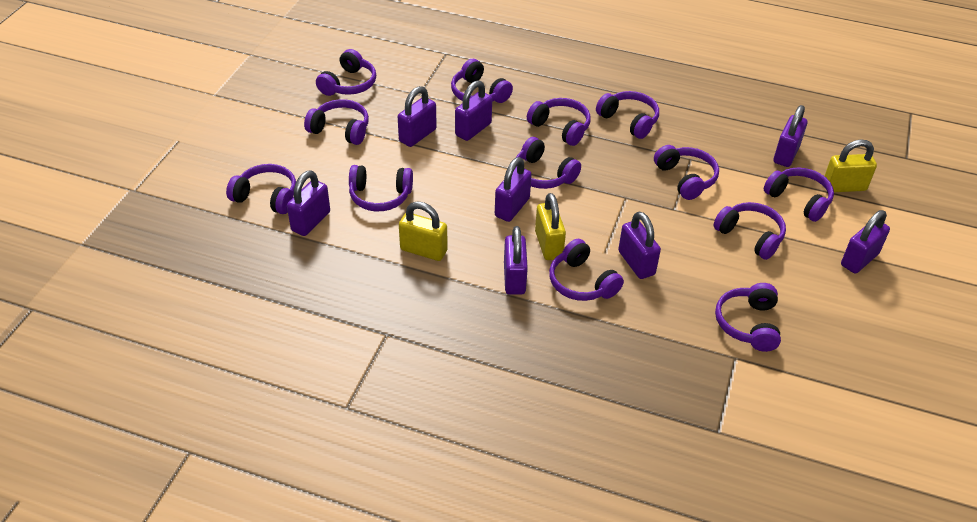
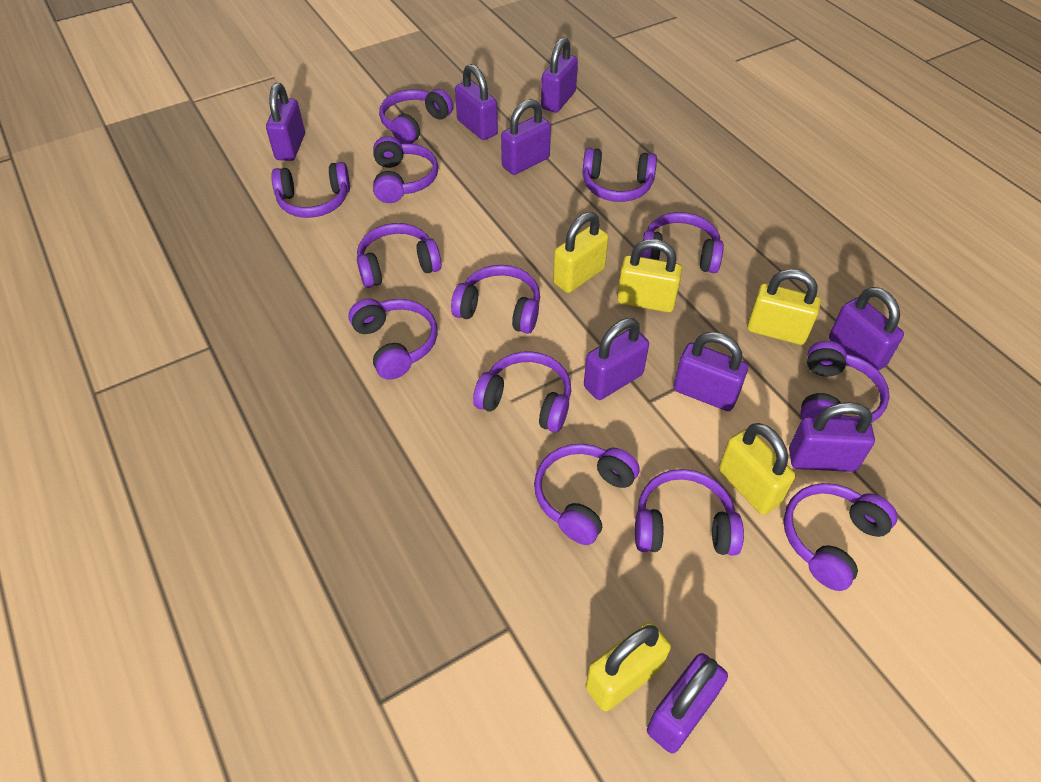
purple padlock: 8 -> 9
yellow padlock: 3 -> 5

